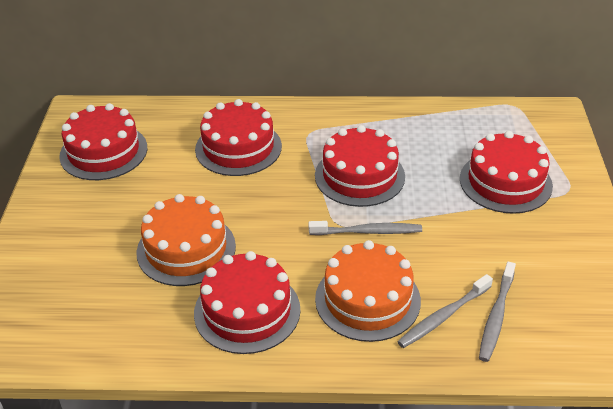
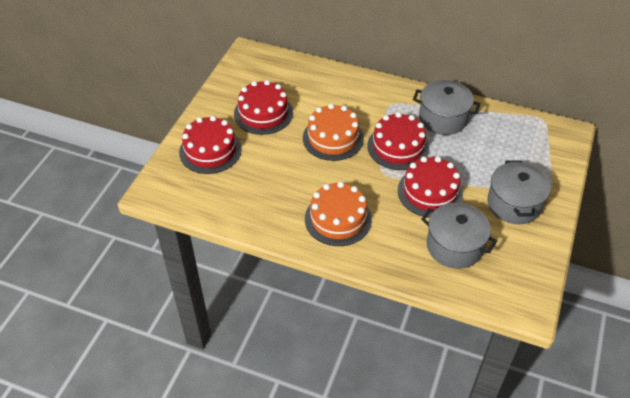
grey pot: 0 -> 3
grey toothbrush: 3 -> 0
red cake: 5 -> 4

